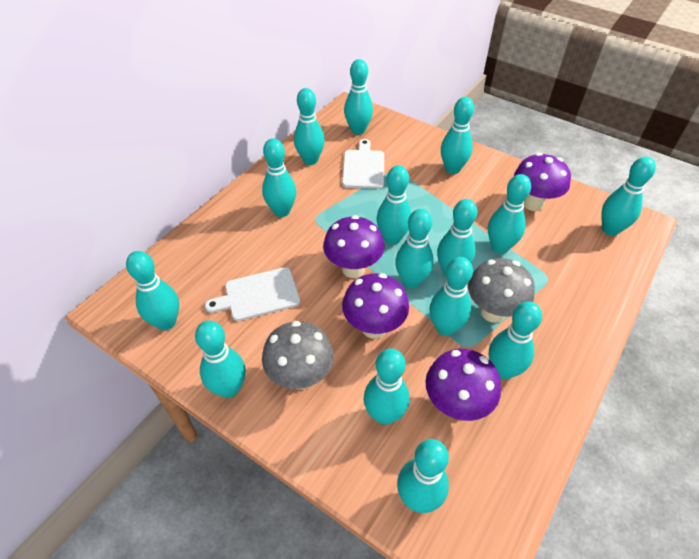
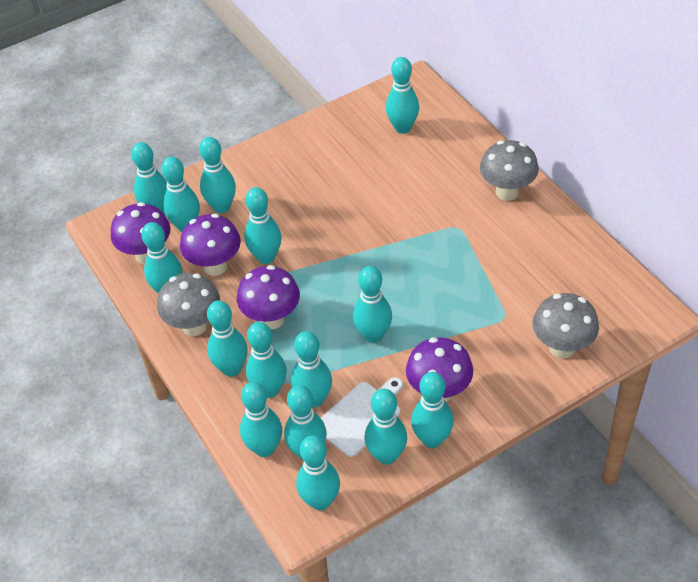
grey mushroom: 2 -> 3
white cutting board: 2 -> 1

